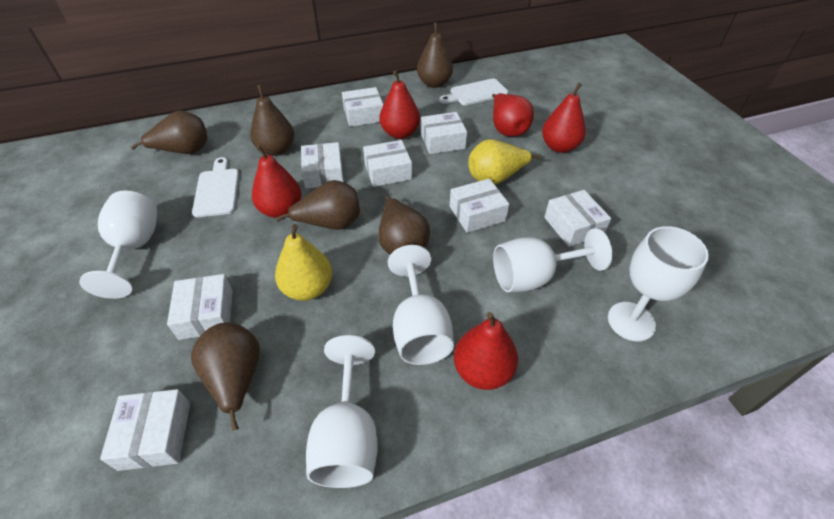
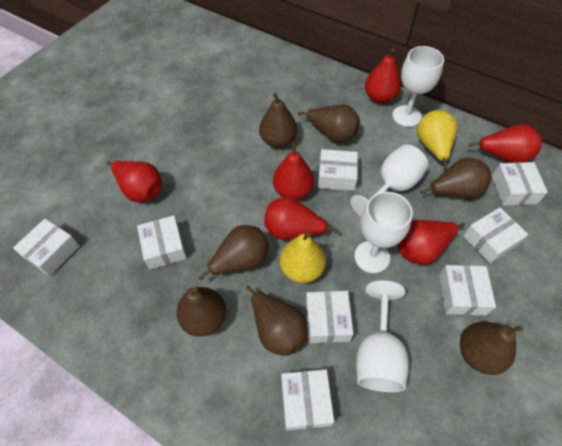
brown pear: 6 -> 7
red pear: 5 -> 6
white cutting board: 2 -> 0
white goblet: 5 -> 4

